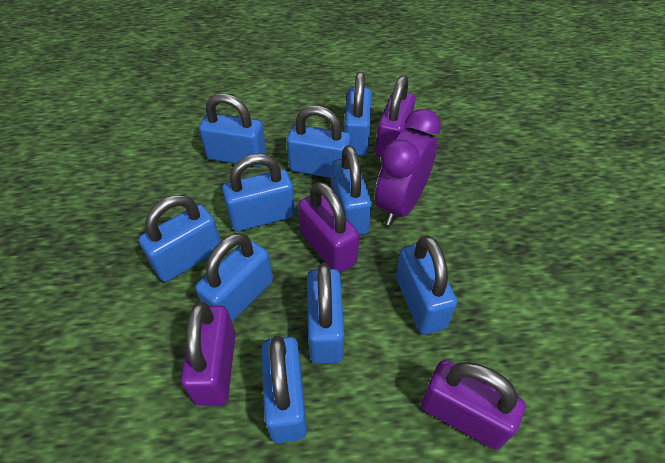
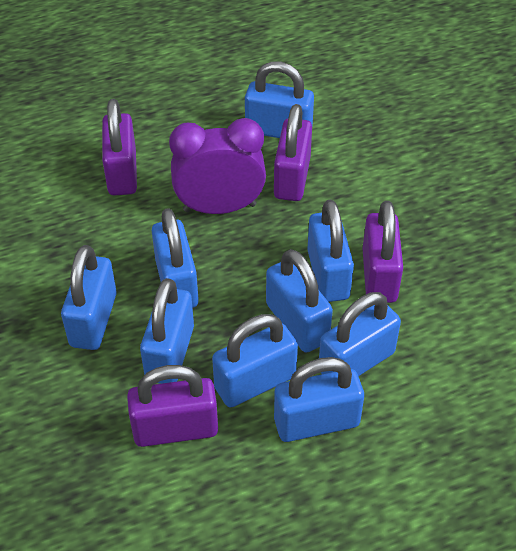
blue padlock: 10 -> 9

